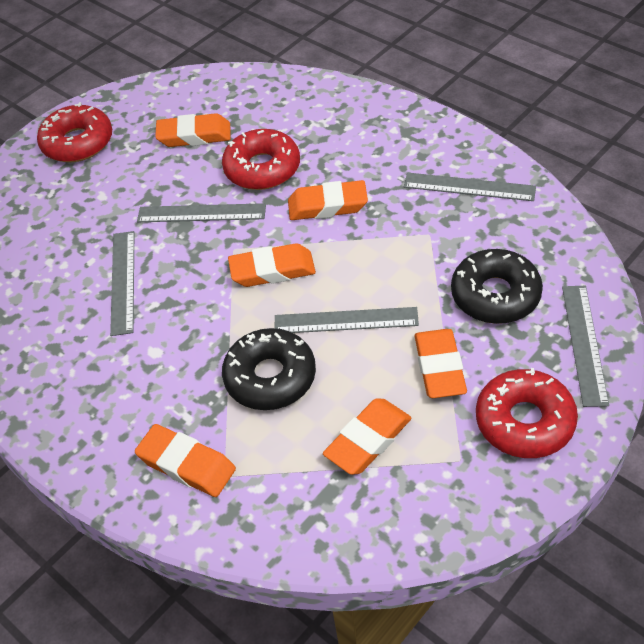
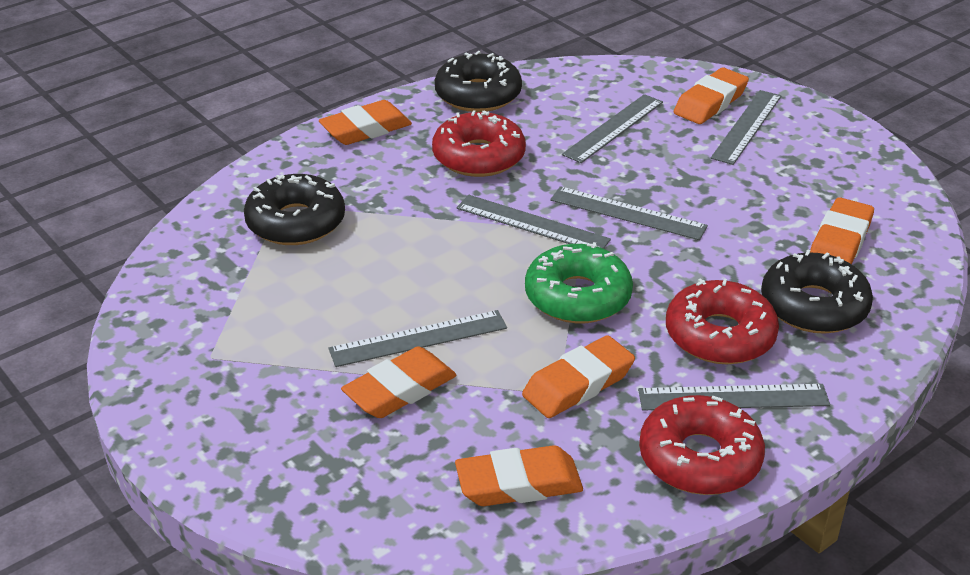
black donut: 2 -> 3
green donut: 0 -> 1
grey ruler: 5 -> 6

